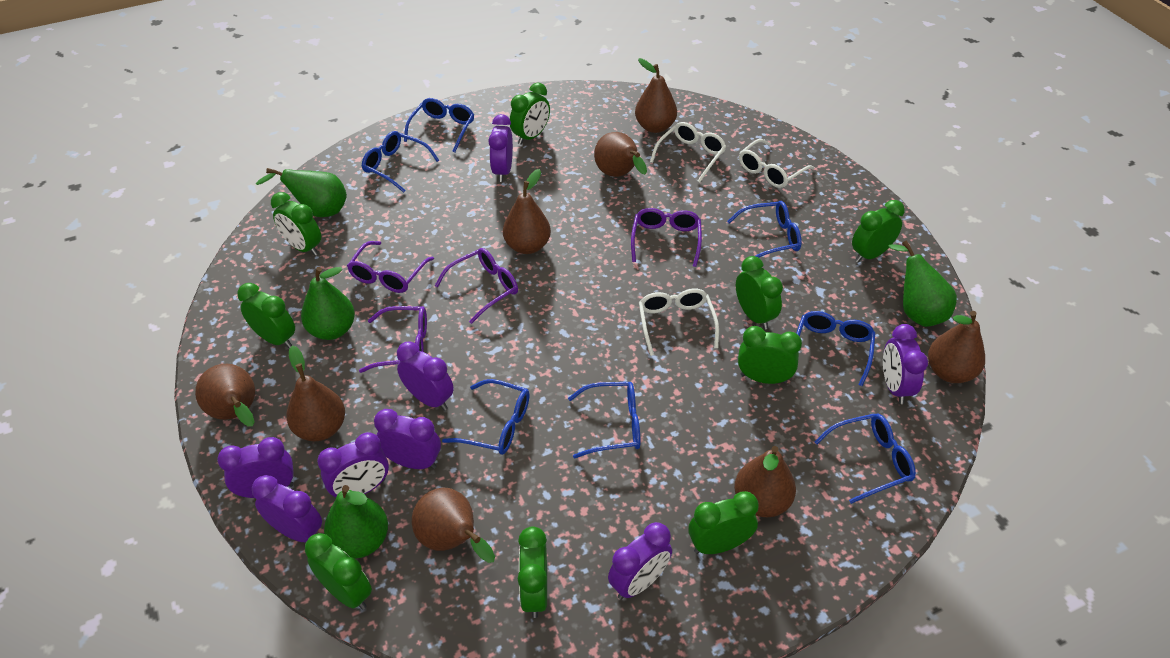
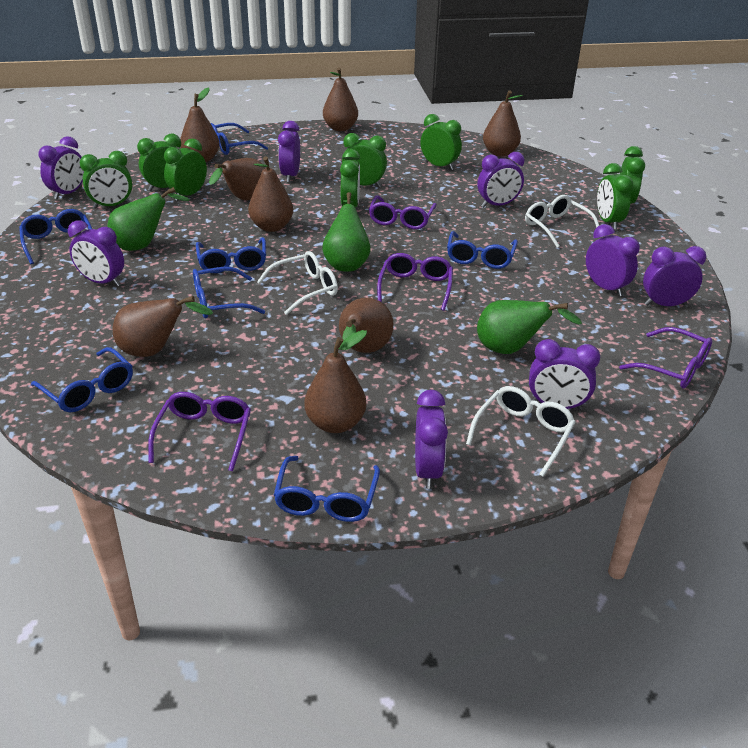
green clock: 9 -> 8
green pear: 4 -> 3

